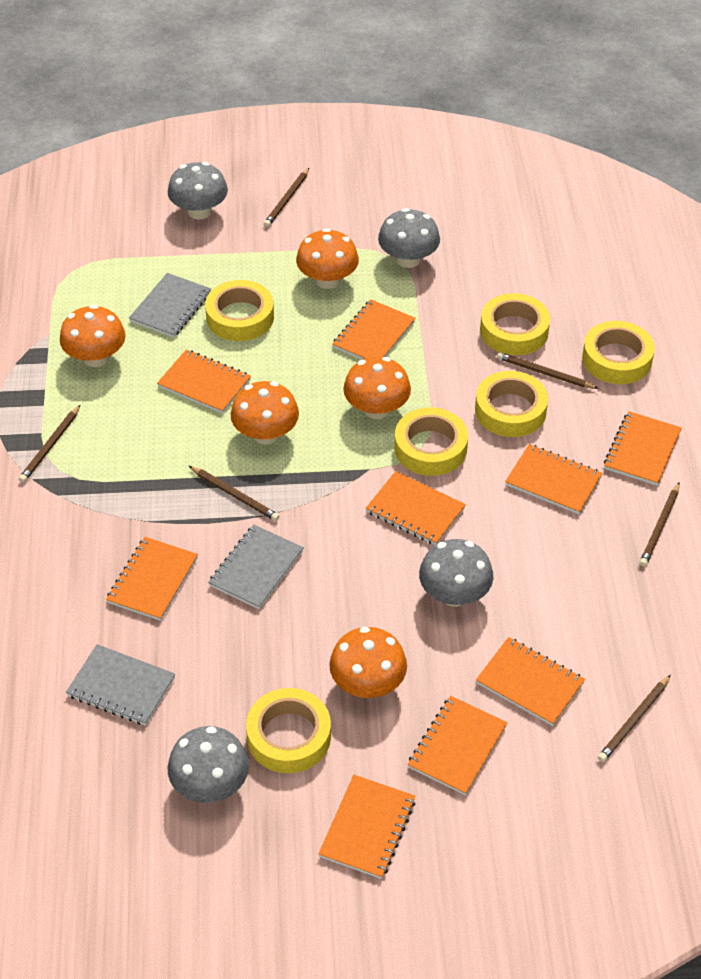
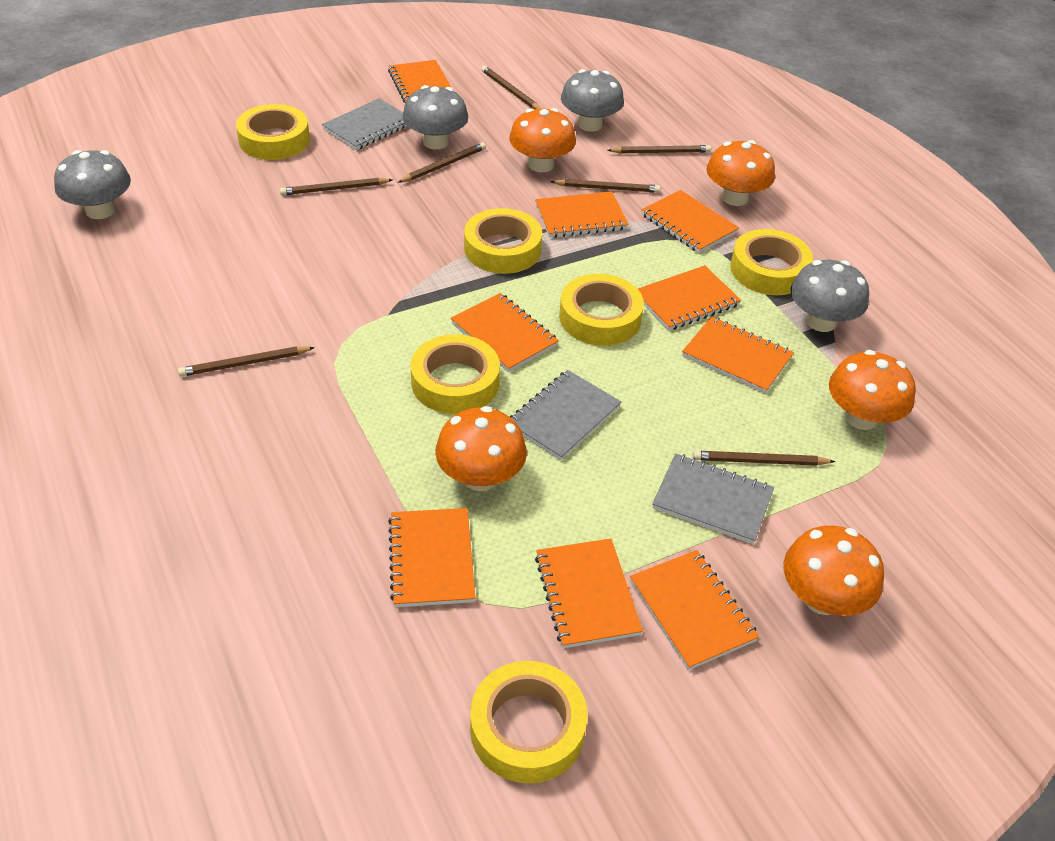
brown pencil: 6 -> 7

